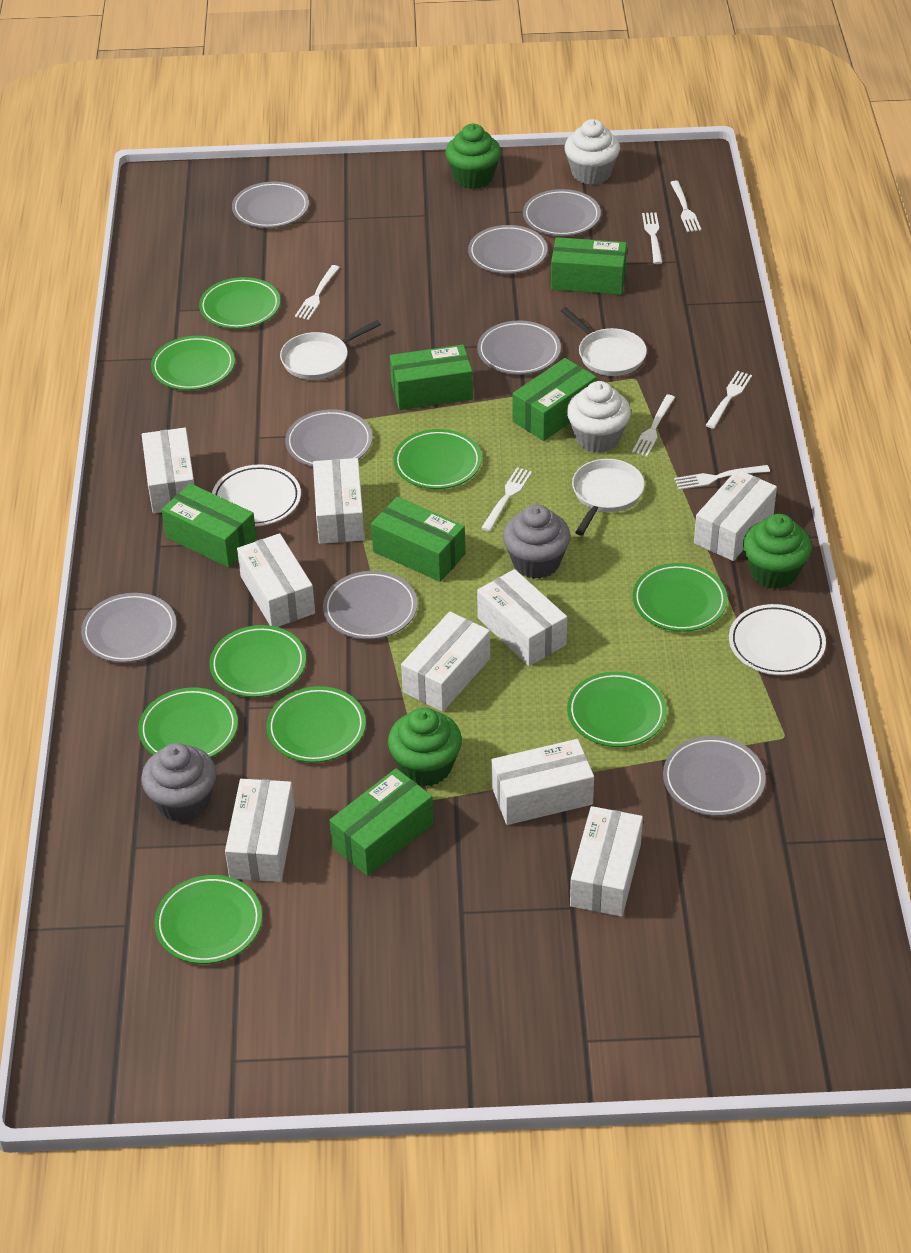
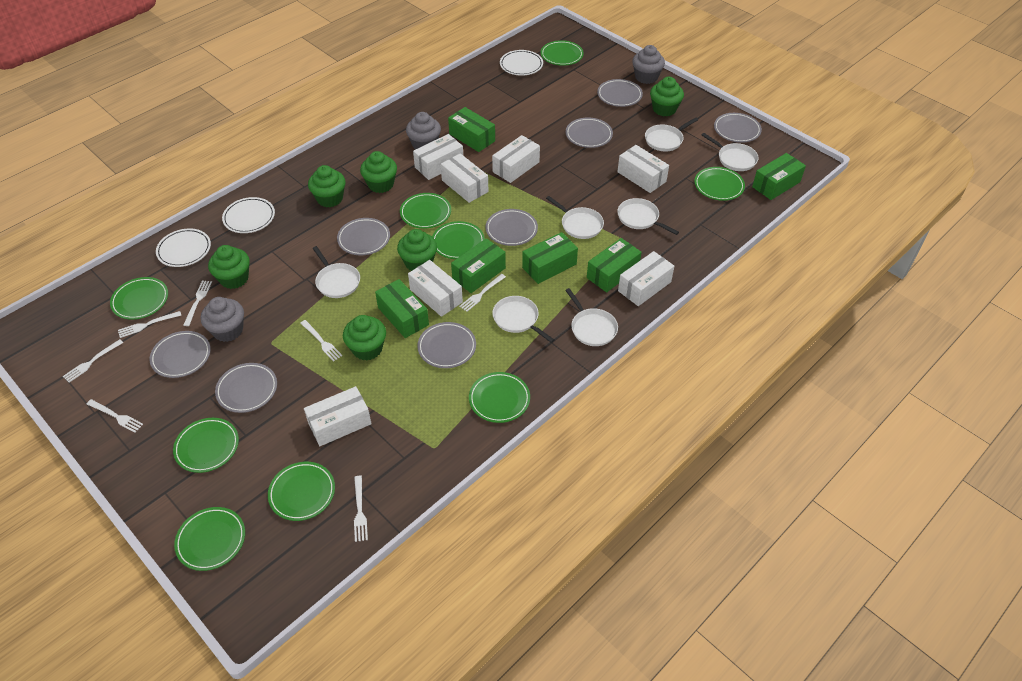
green cupcake: 3 -> 6
grey cupcake: 2 -> 3
white box: 9 -> 7
white cupcake: 2 -> 0
white pan: 3 -> 7
white plate: 2 -> 3

